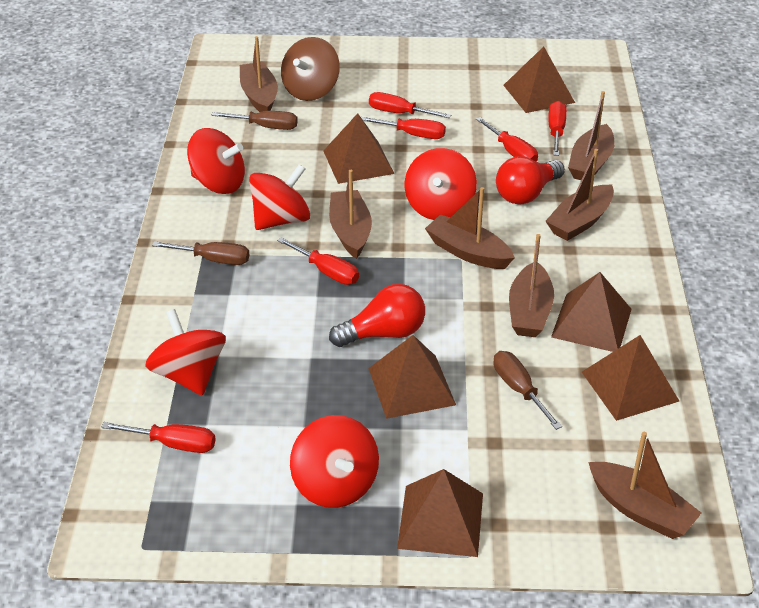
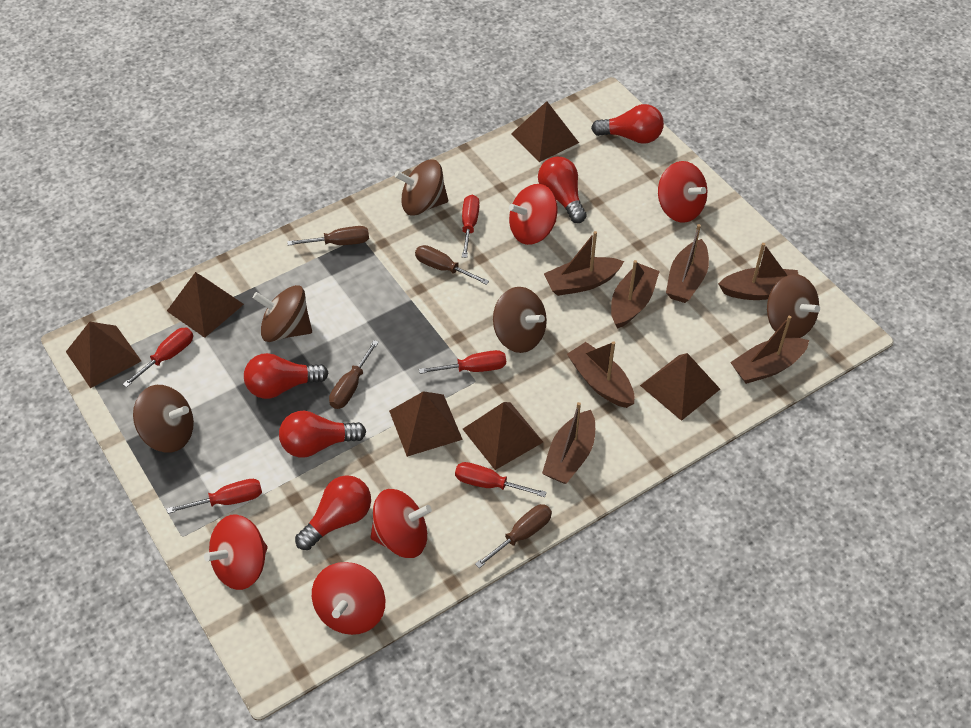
brown screwdriver: 3 -> 4
brown spinning top: 1 -> 5
red light bulb: 2 -> 5
red screwdriver: 6 -> 5

